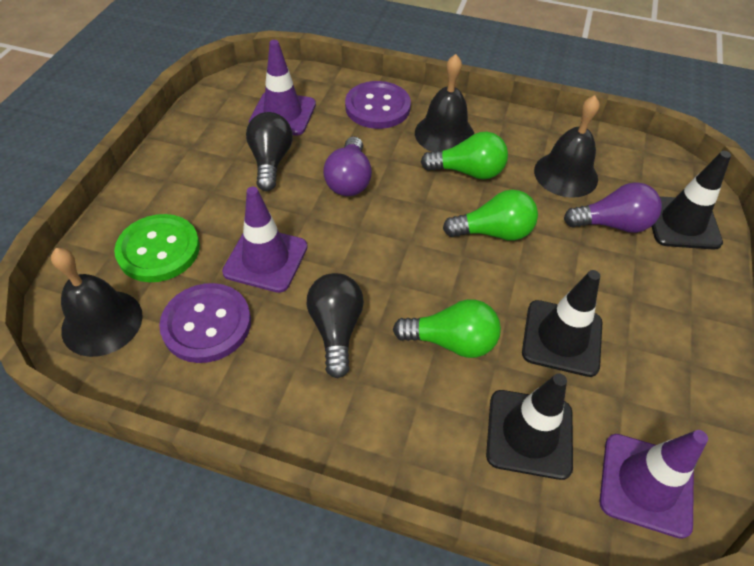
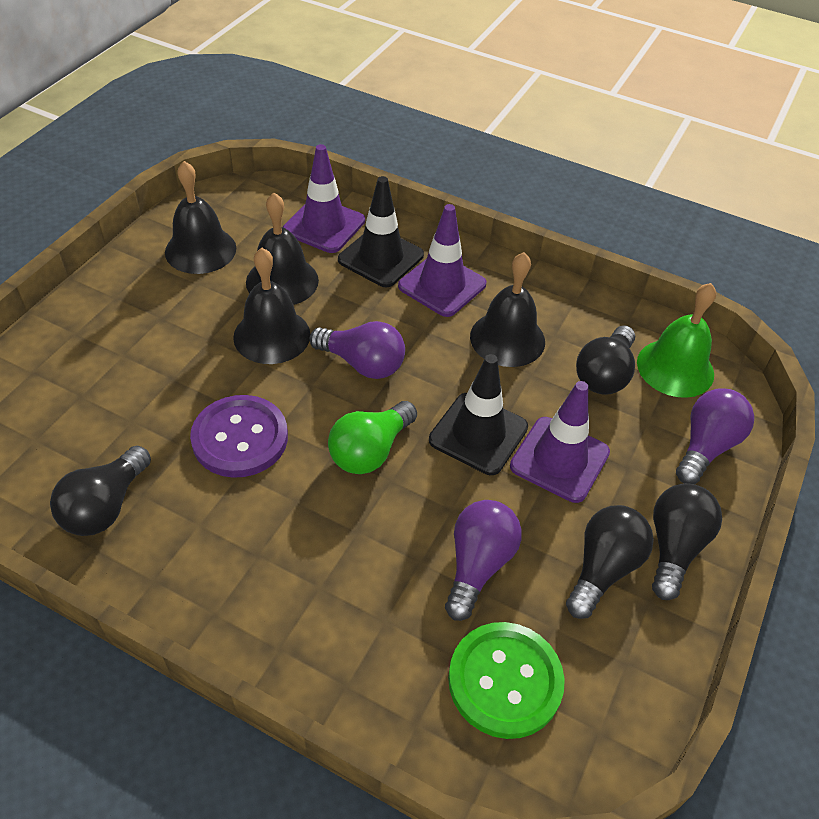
black bell: 3 -> 4
black light bulb: 2 -> 4
black traffic cone: 3 -> 2
green bell: 0 -> 1
green light bulb: 3 -> 1
purple button: 2 -> 1
purple light bulb: 2 -> 3

